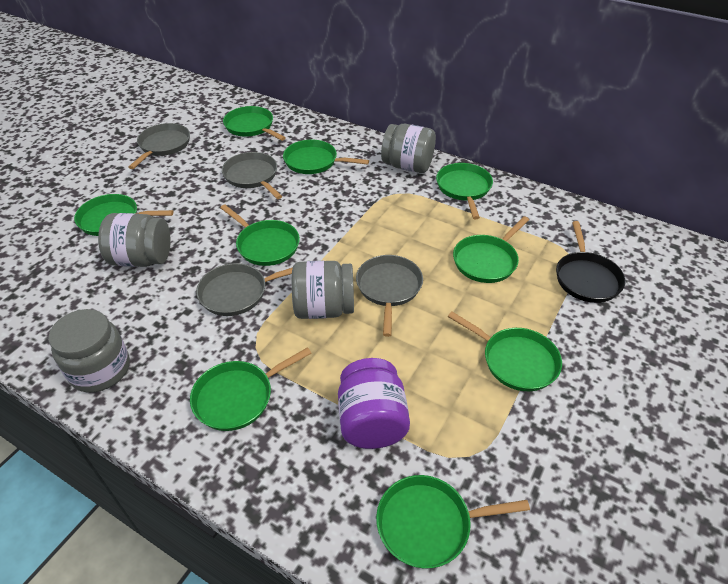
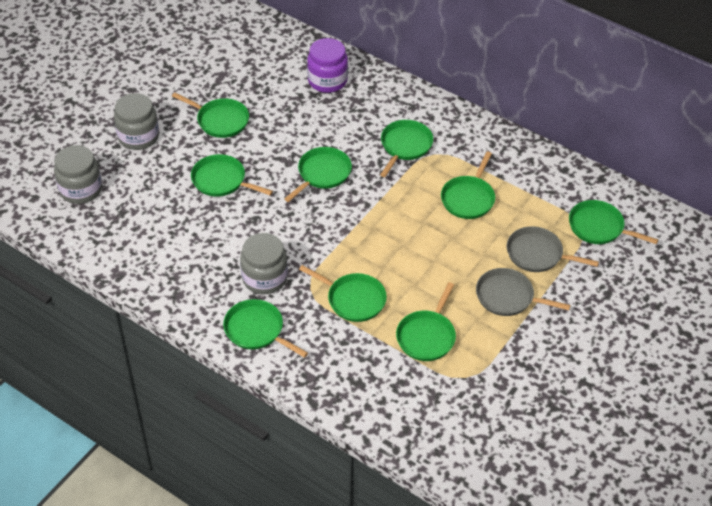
black pan: 1 -> 0
grey jar: 4 -> 3
grey pan: 4 -> 2

